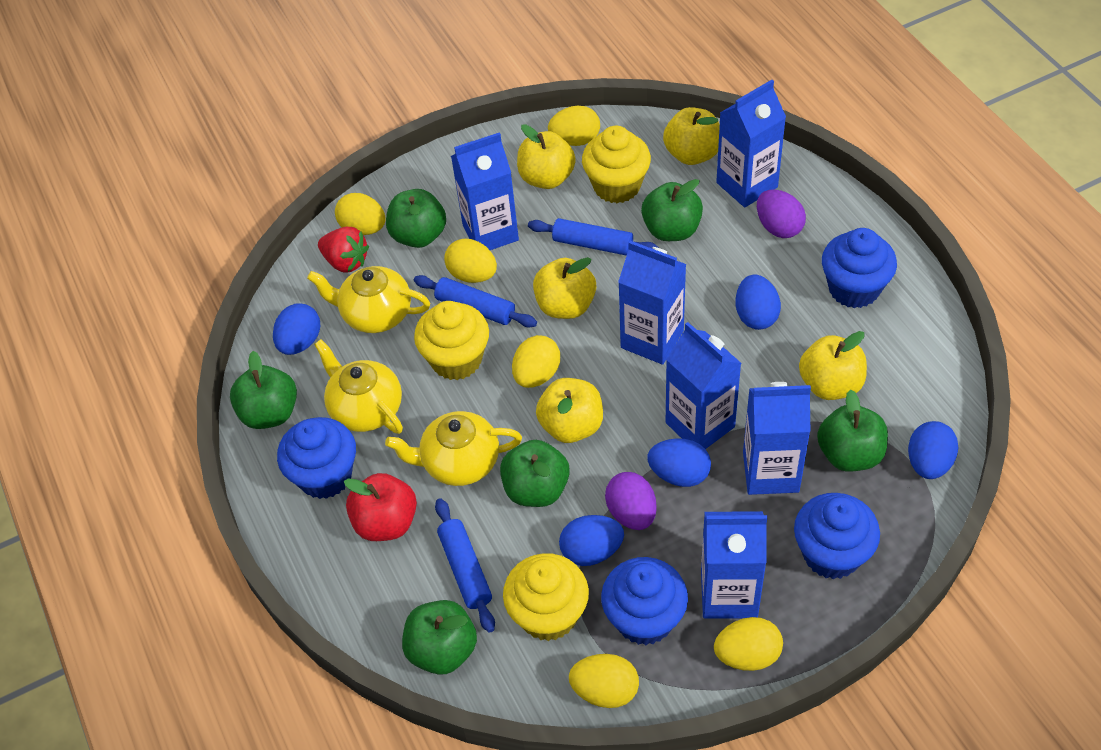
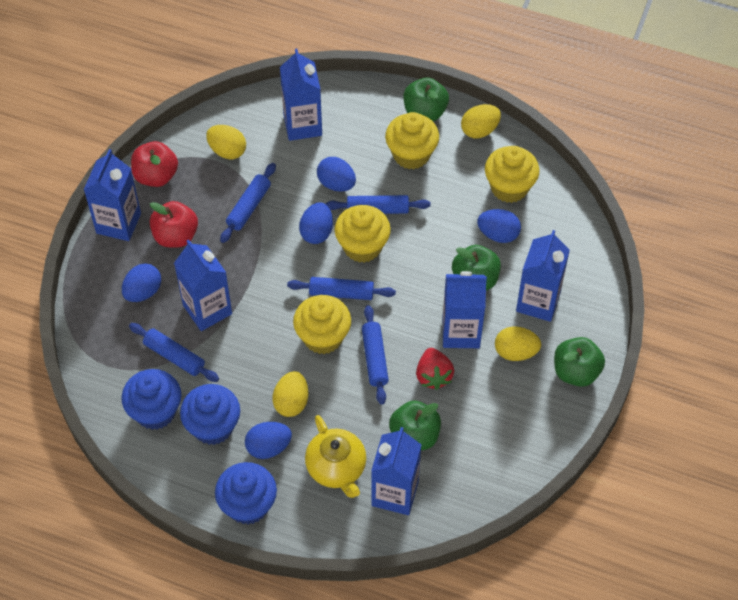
blue cupcake: 4 -> 3
blue rolling pin: 3 -> 5
green apple: 6 -> 4
purple egg: 2 -> 0
red apple: 1 -> 2
yellow apple: 5 -> 0
yellow cupcake: 3 -> 4
yellow egg: 6 -> 4
yellow teapot: 3 -> 1

